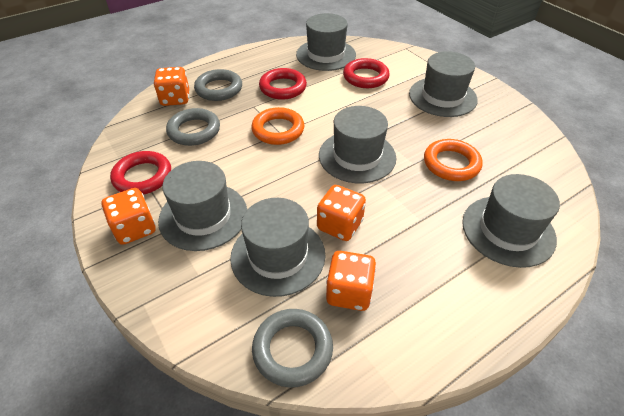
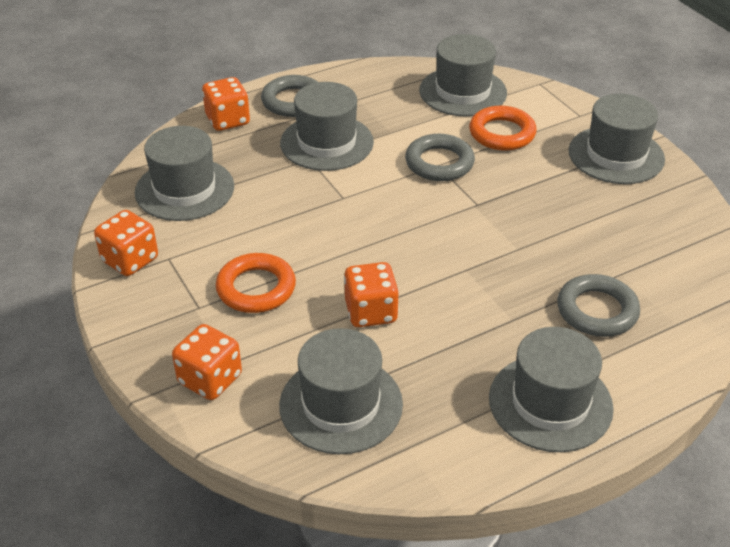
red ring: 3 -> 0

